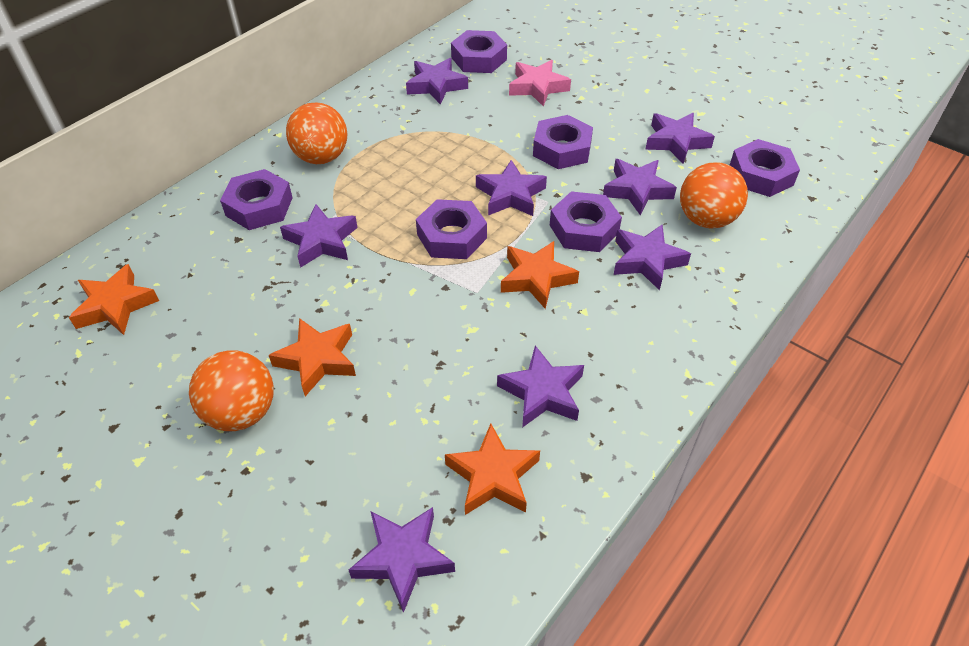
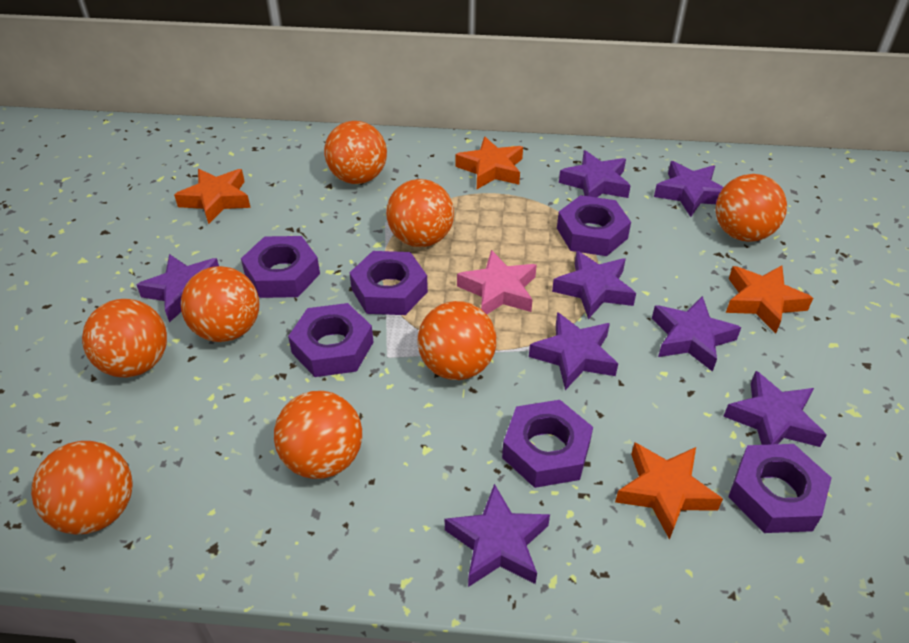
orange ball: 3 -> 8

